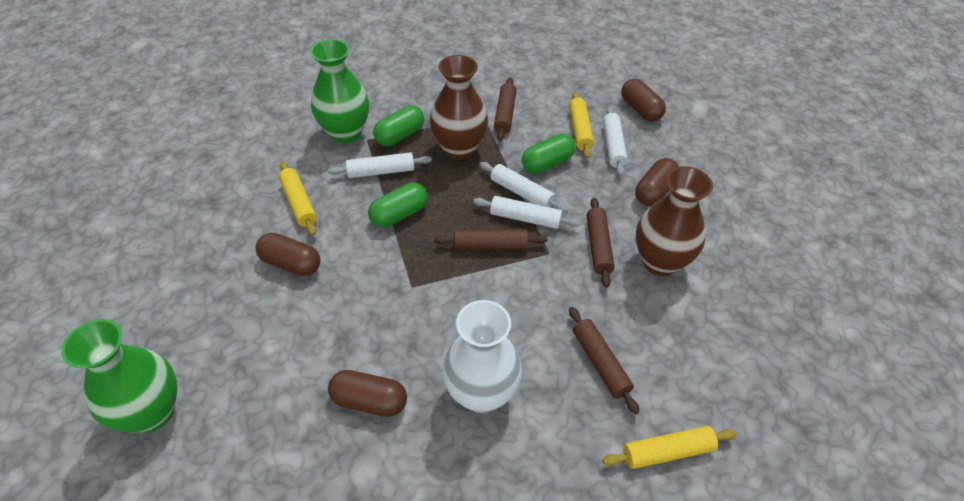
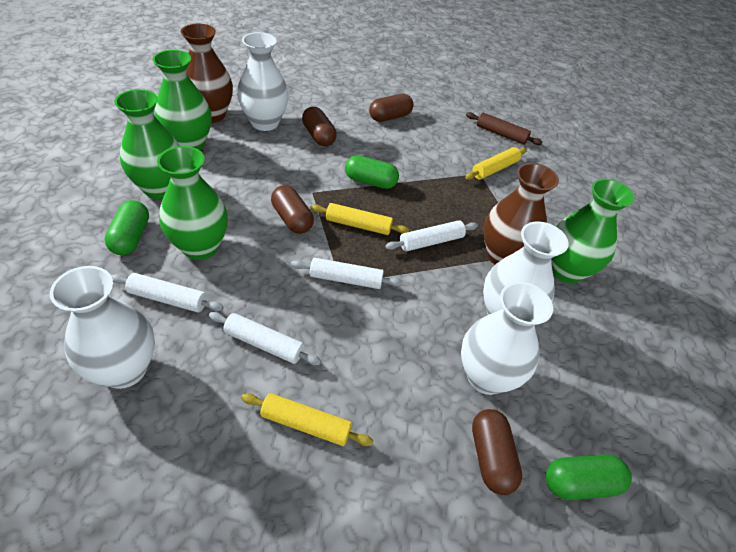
brown rolling pin: 4 -> 1
green vase: 2 -> 4
white vase: 1 -> 4

